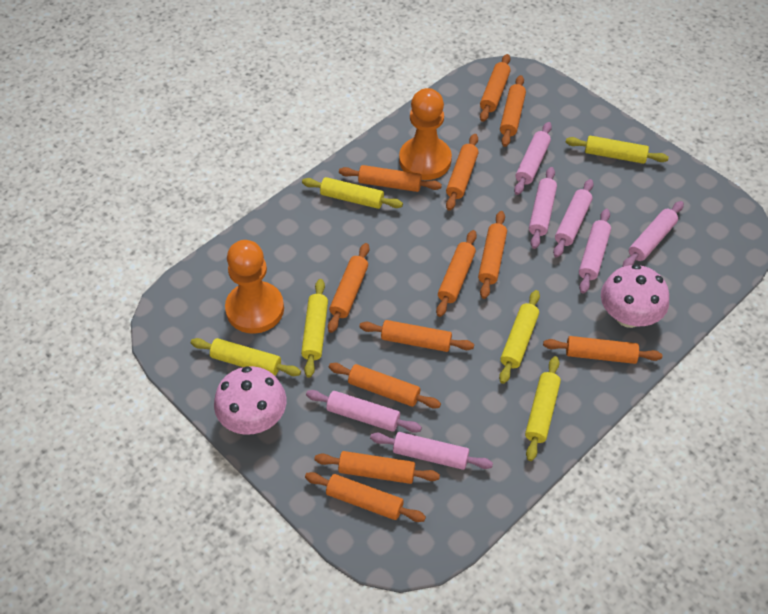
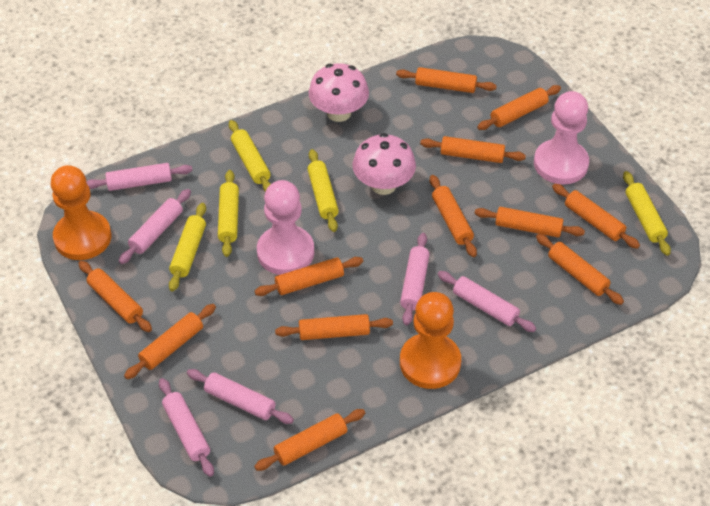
pink pawn: 0 -> 2
pink rolling pin: 7 -> 6
yellow rolling pin: 6 -> 5

